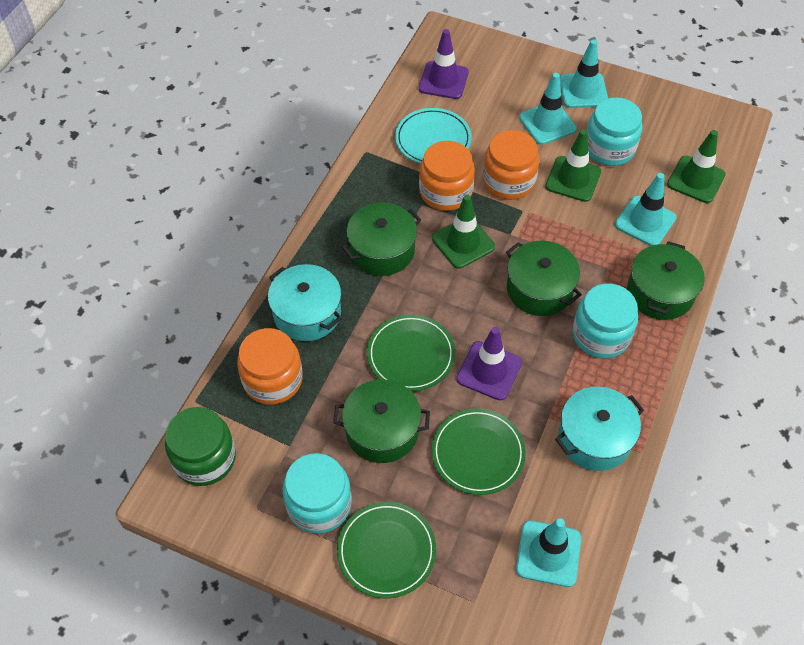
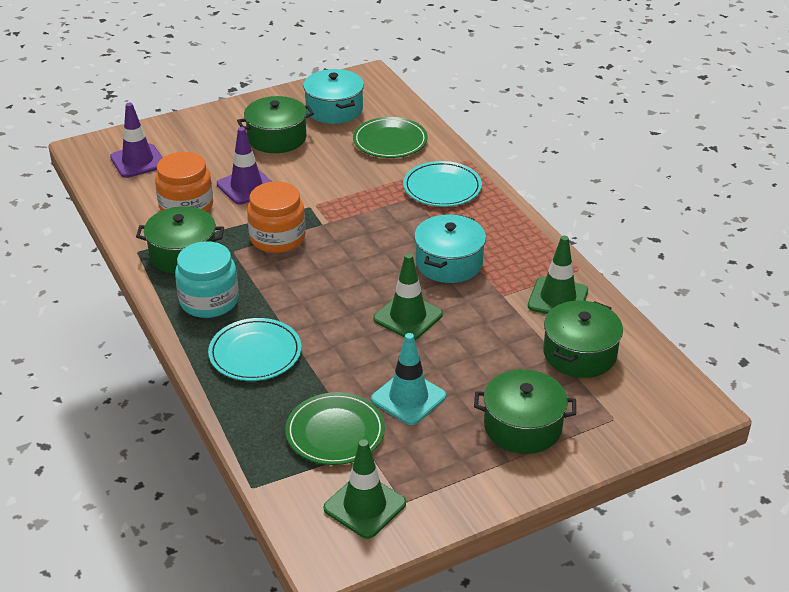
green jar: 1 -> 0
green plate: 3 -> 2
orange jar: 3 -> 2
turquoise jar: 3 -> 1
turquoise plate: 1 -> 2
turquoise traffic cone: 4 -> 1

